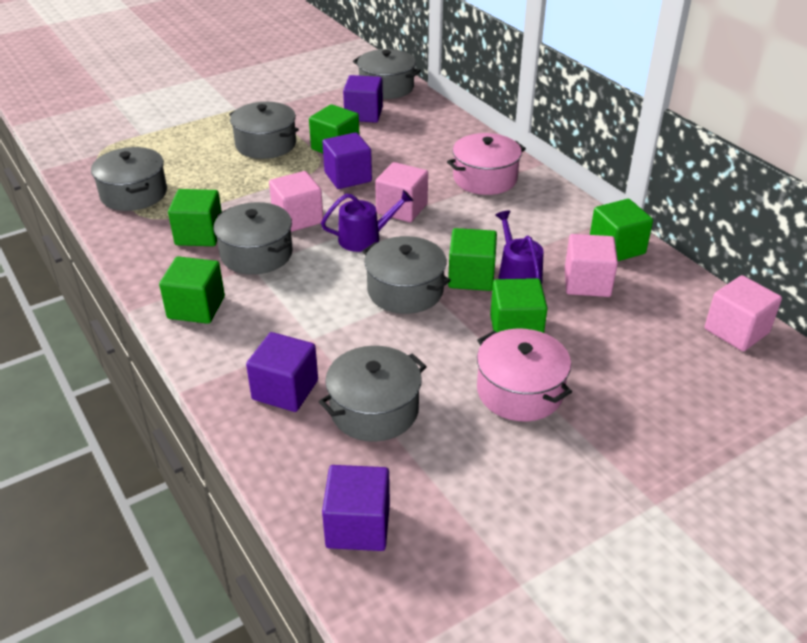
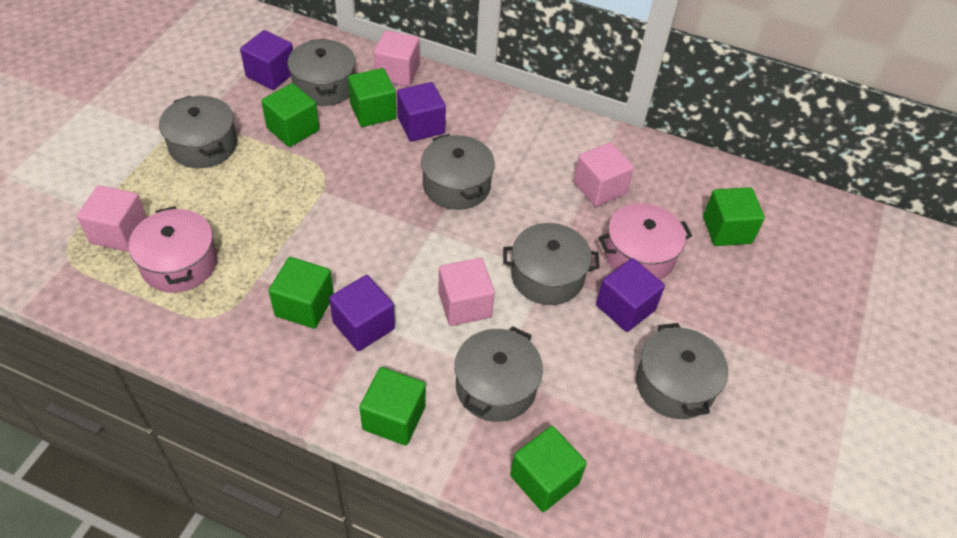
purple watering can: 2 -> 0

